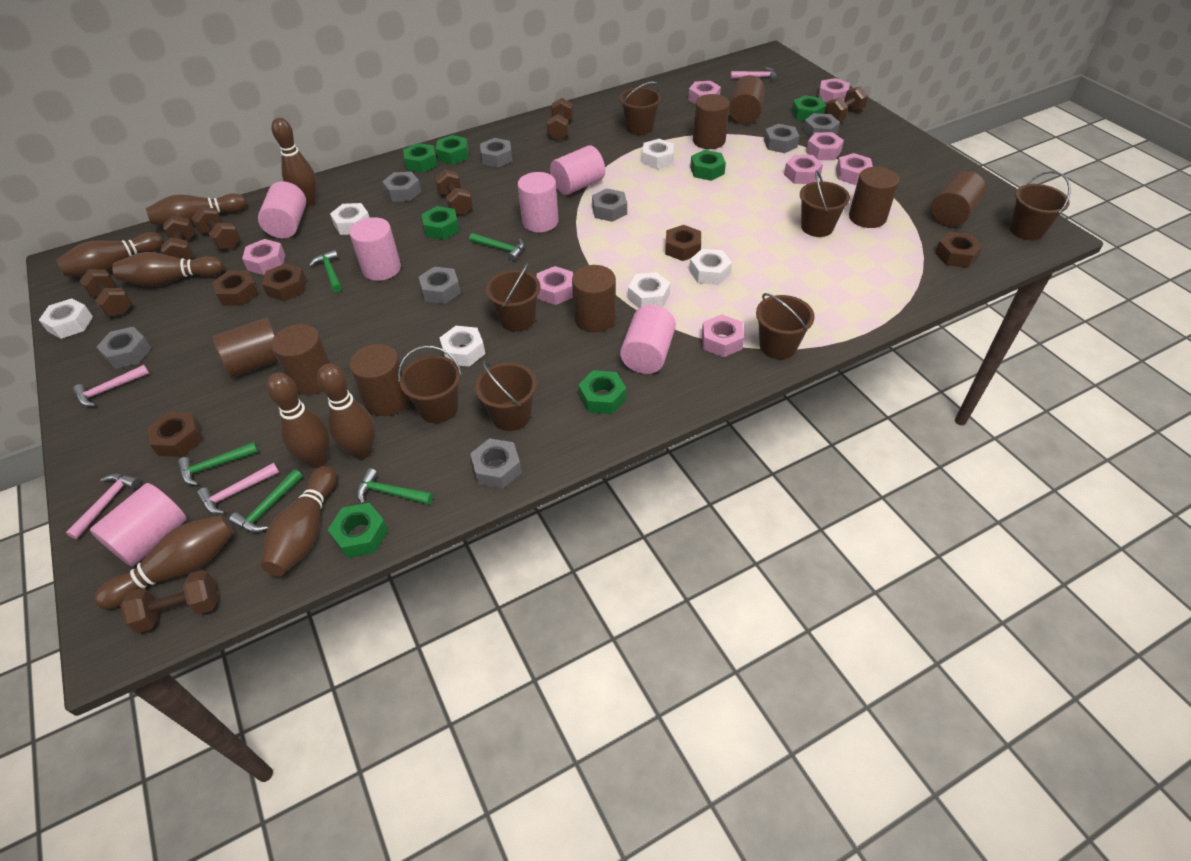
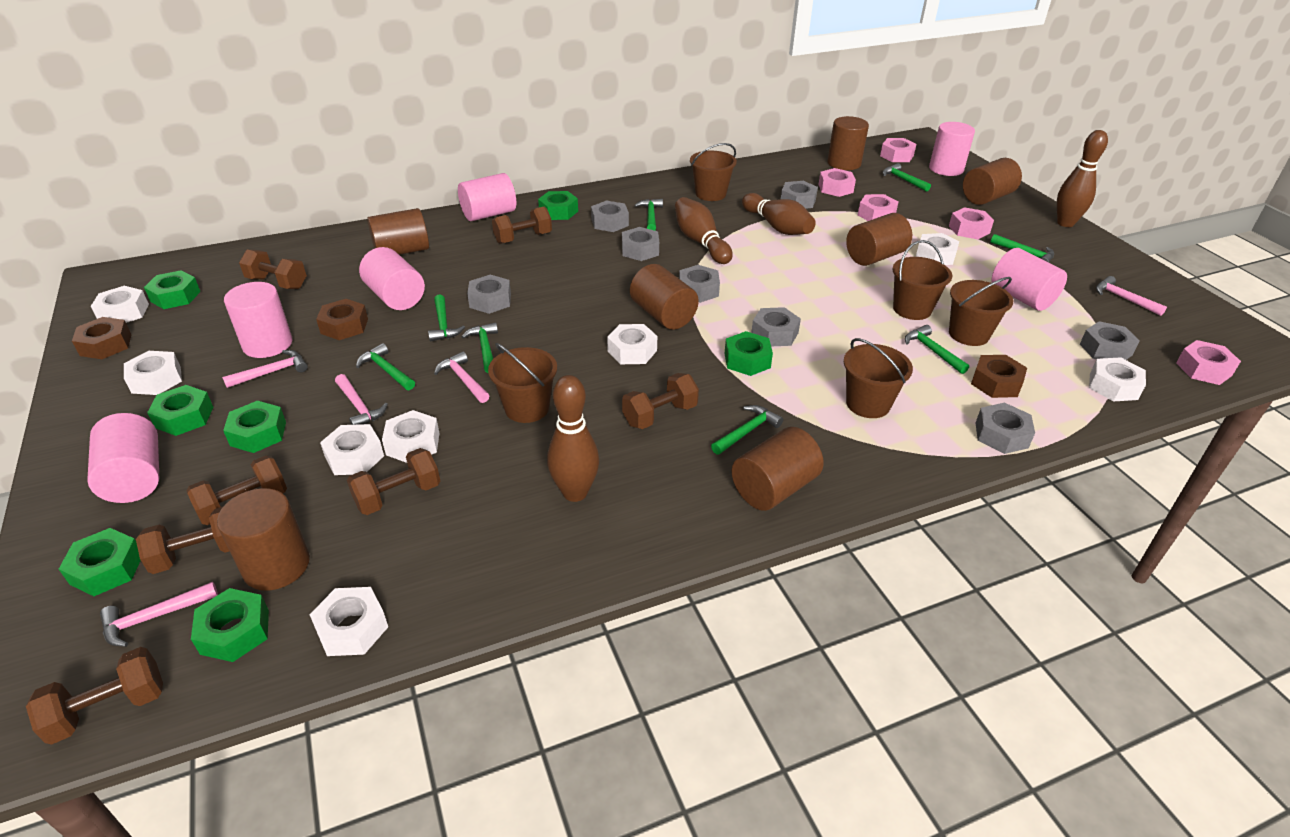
brown bowling pin: 8 -> 4
brown bucket: 7 -> 5
brown cylinder: 8 -> 7
brown nut: 5 -> 3
green hammer: 5 -> 8
pink hammer: 4 -> 5
pink nut: 8 -> 5
white nut: 6 -> 8

